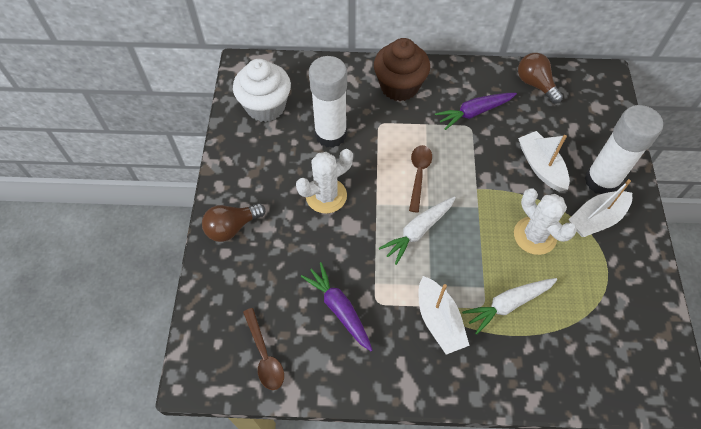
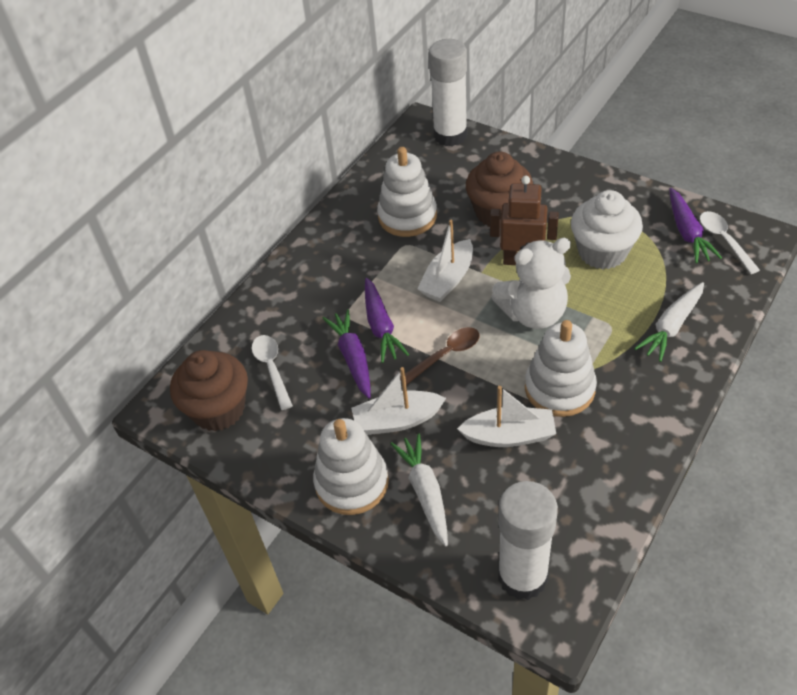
brown cupcake: 1 -> 2
brown light bulb: 2 -> 0
brown robot: 0 -> 1
brown spoon: 2 -> 1
purple carrot: 2 -> 3
white cactus: 2 -> 0
white spoon: 0 -> 2
white stacking toy: 0 -> 3
white teddy bear: 0 -> 1

